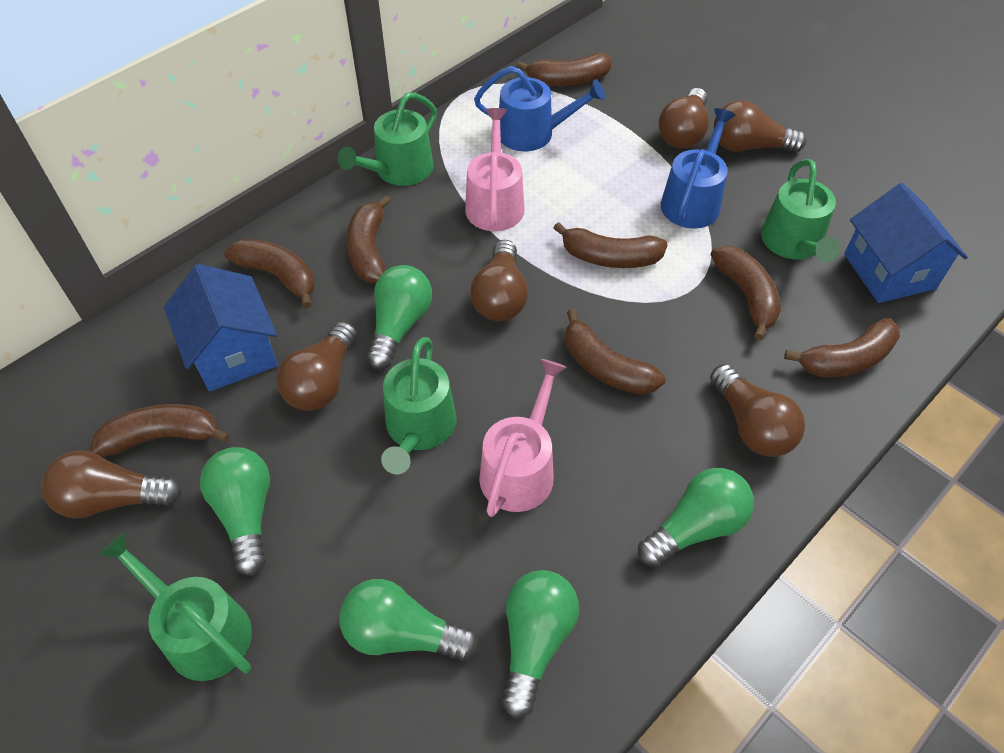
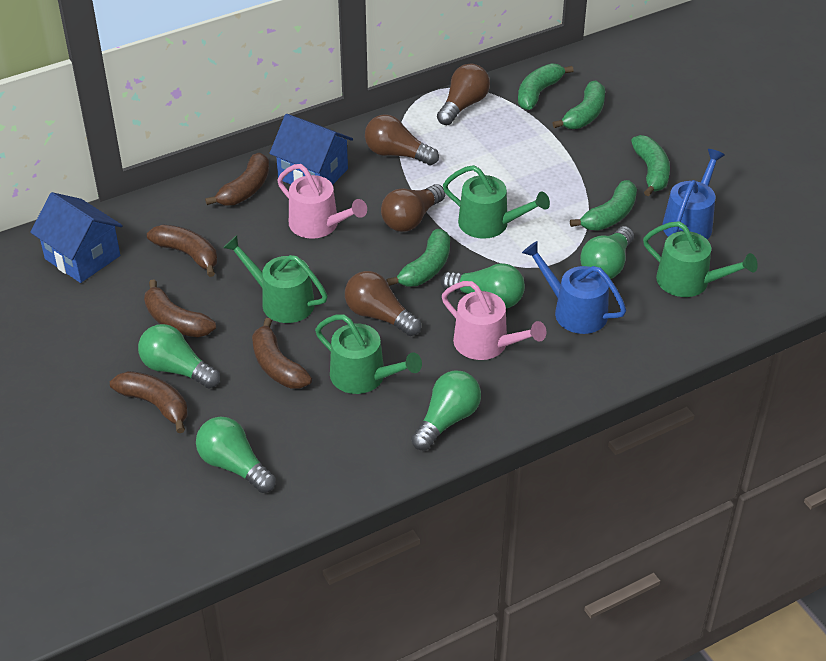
brown banana: 8 -> 5
brown light bulb: 6 -> 4
green banana: 0 -> 5

